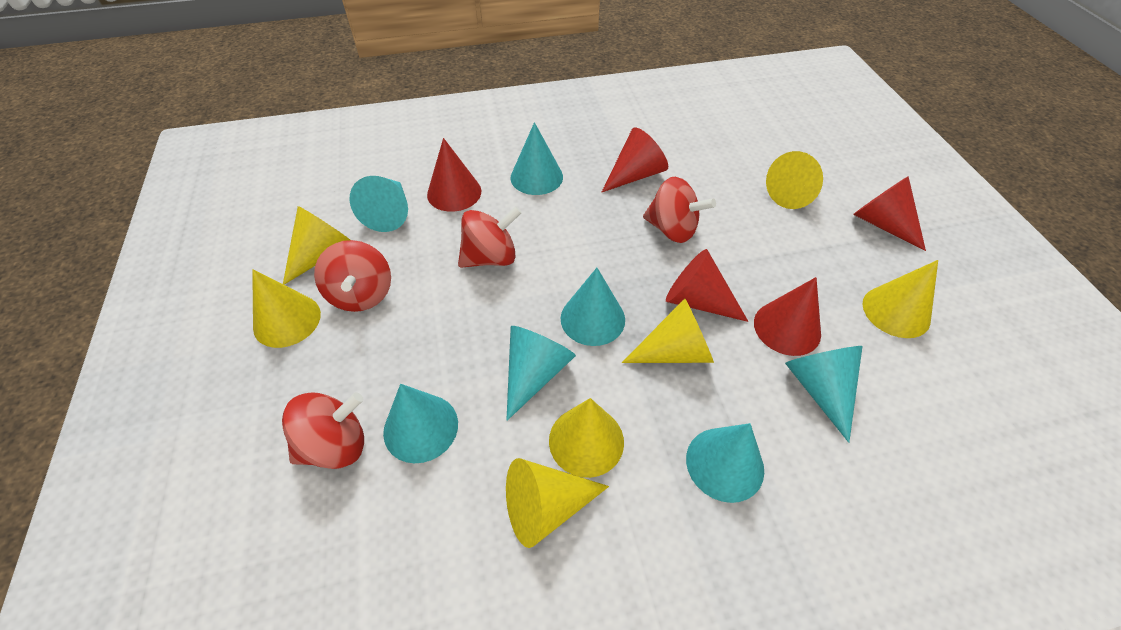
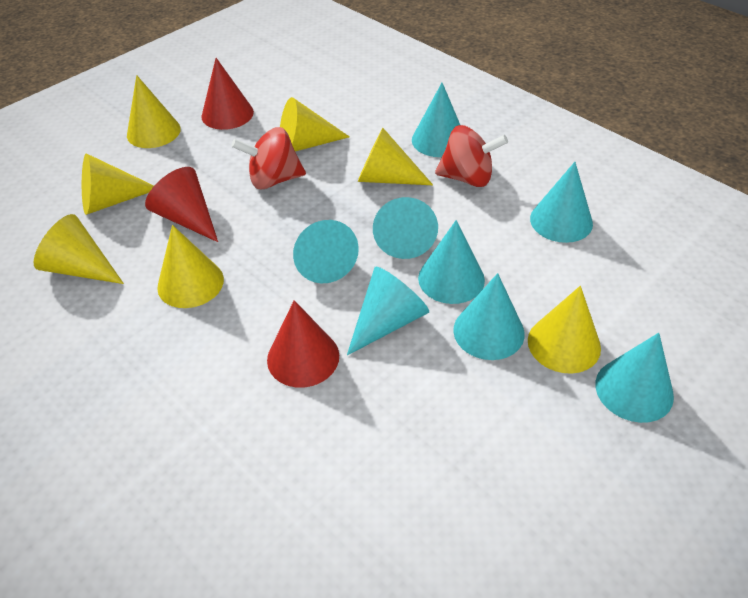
red cone: 5 -> 3
red spinning top: 4 -> 2
turquoise cone: 7 -> 8

